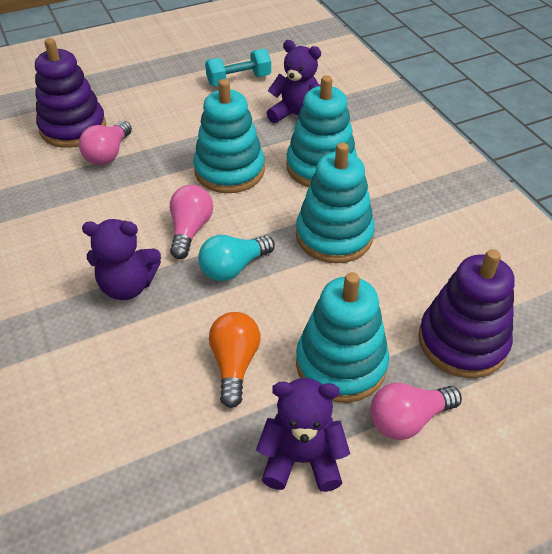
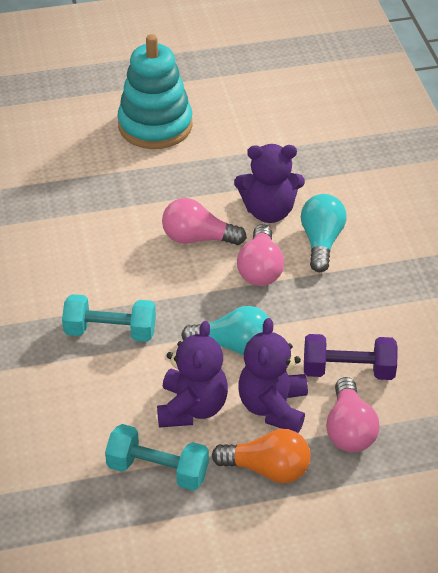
purple dumbbell: 0 -> 1
purple stacking toy: 2 -> 0
turquoise dumbbell: 1 -> 2
turquoise light bulb: 1 -> 2
turquoise stacking toy: 4 -> 1

